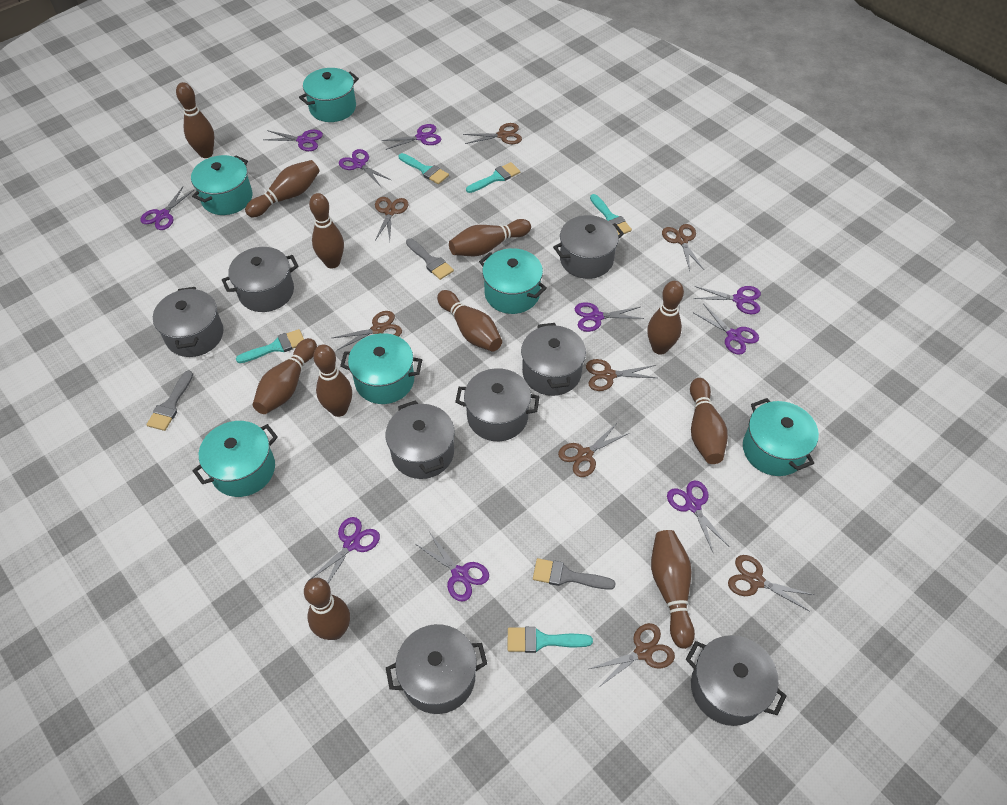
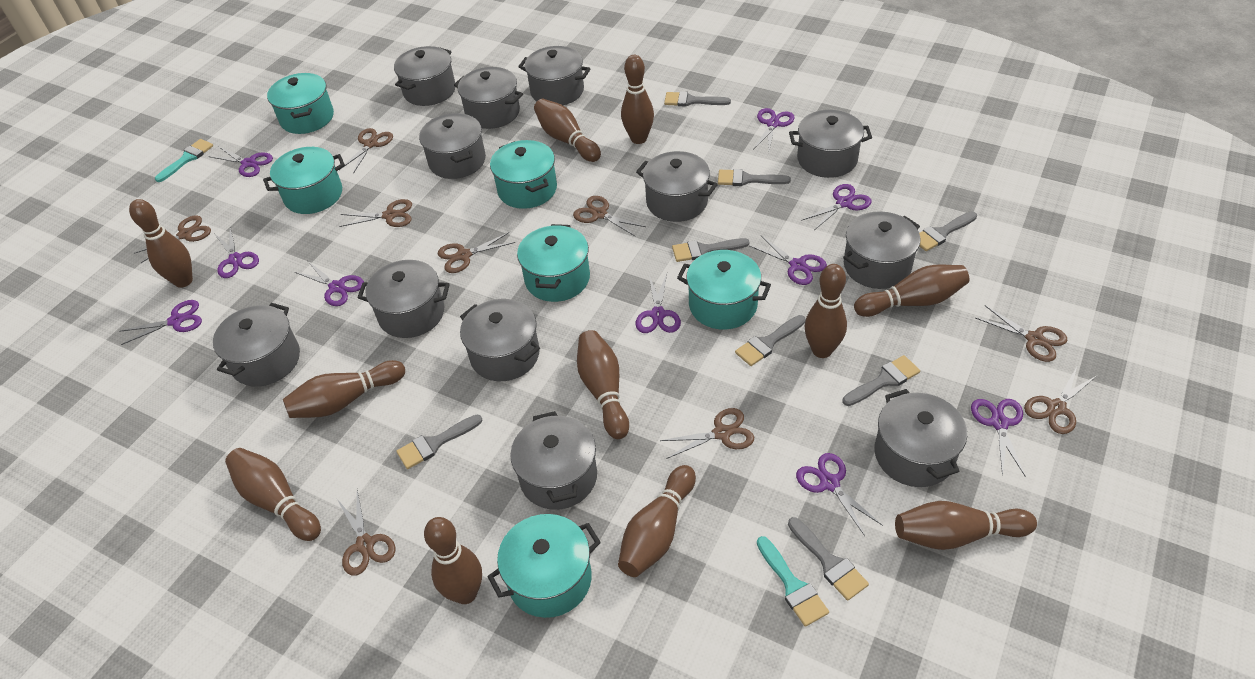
brown scissors: 8 -> 9
grey brush: 3 -> 8
grey pot: 8 -> 12
turquoise brush: 5 -> 2

